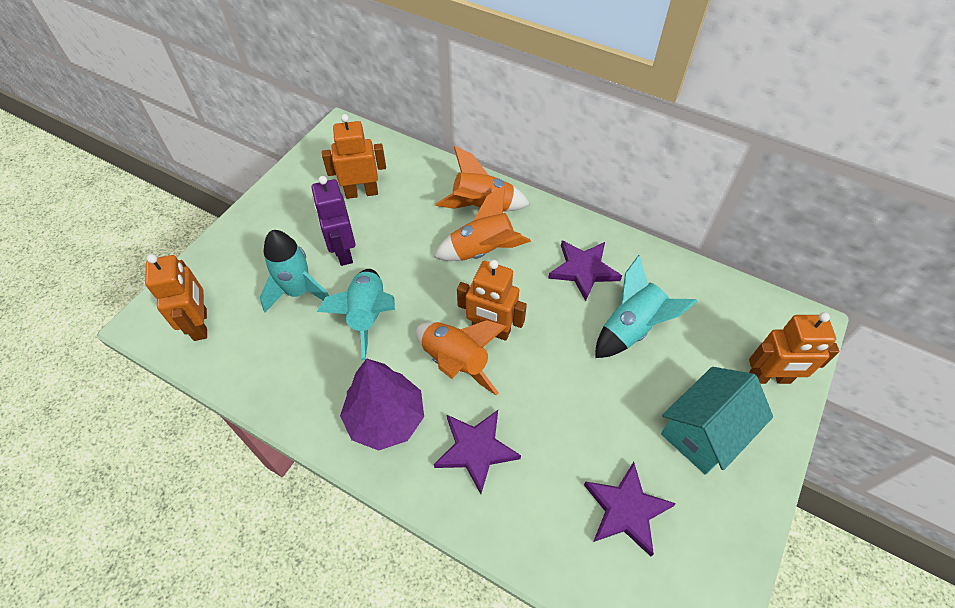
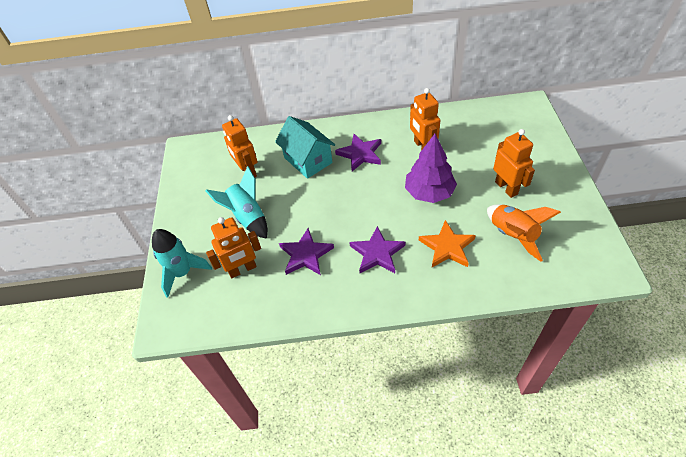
orange rocket: 3 -> 1
orange star: 0 -> 1
purple robot: 1 -> 0
turquoise rocket: 3 -> 2

